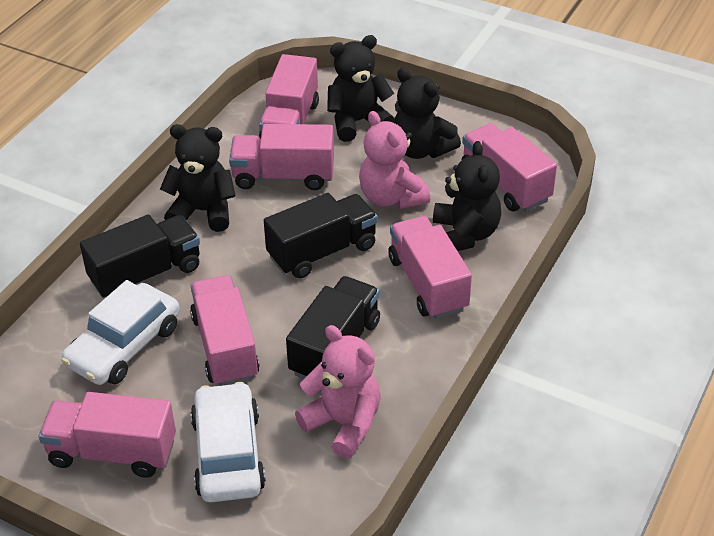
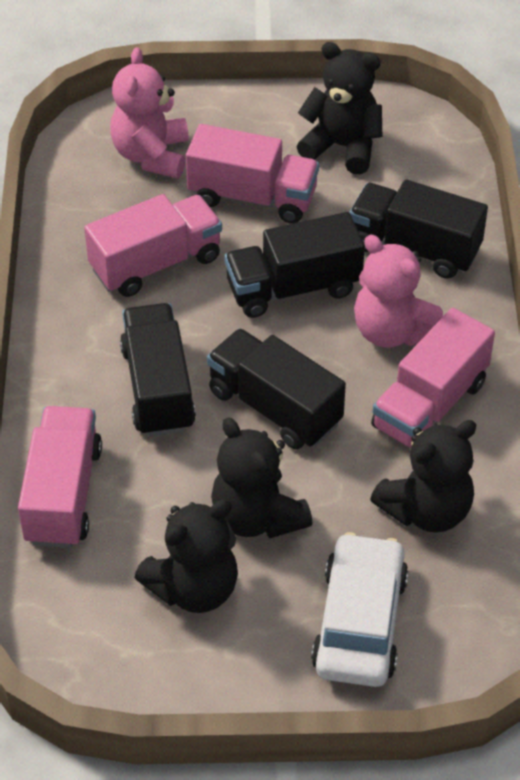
black truck: 3 -> 4
pink truck: 6 -> 4
white car: 2 -> 1

